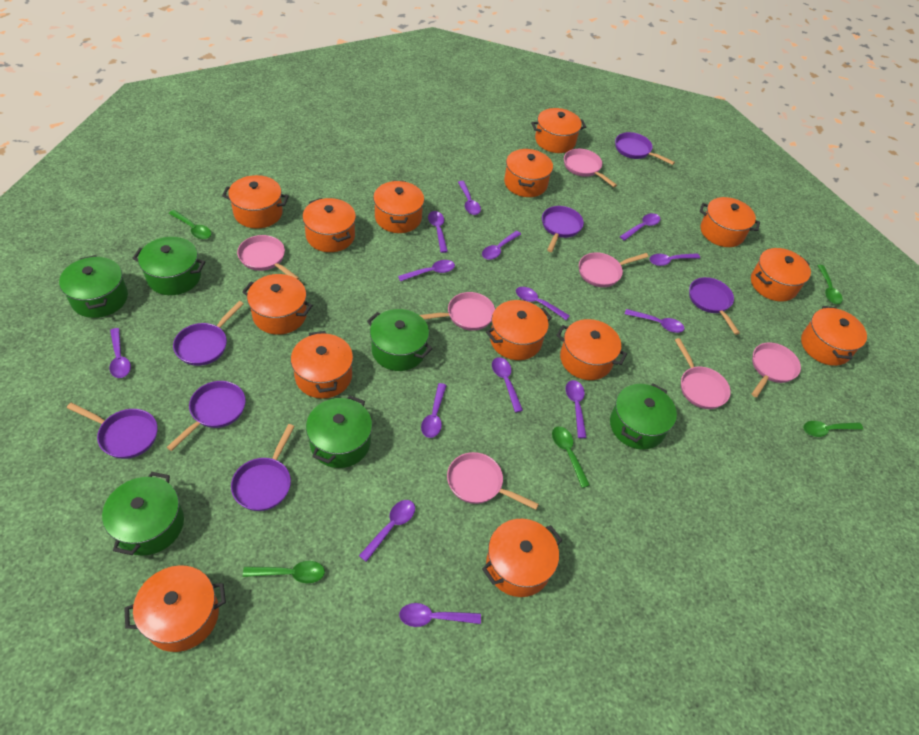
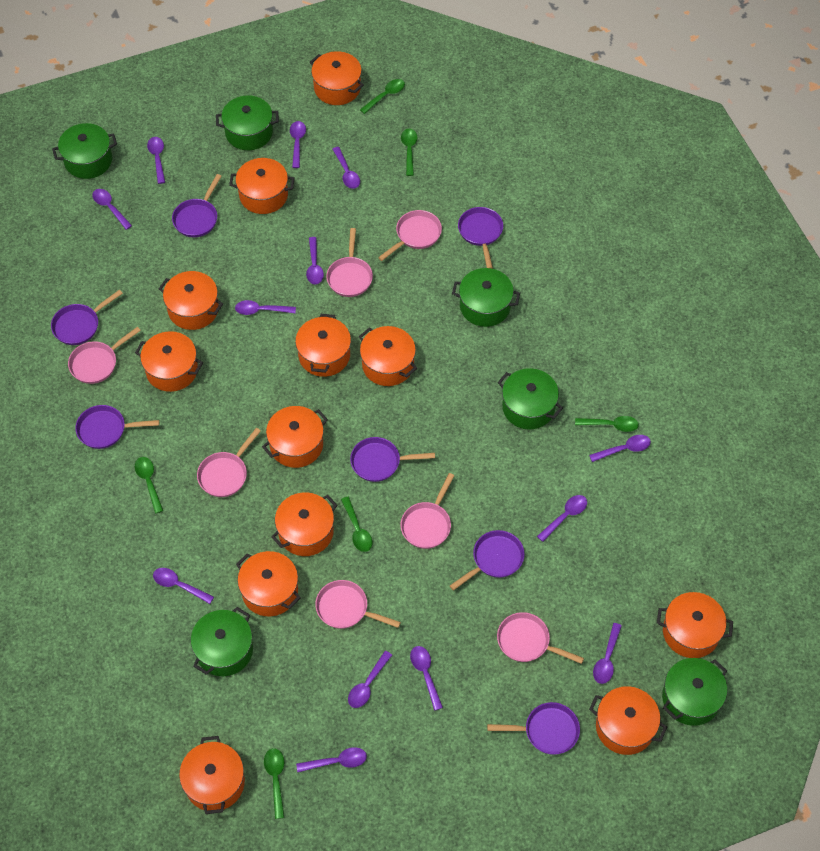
green spoon: 5 -> 6
orange pot: 14 -> 12
purple spoon: 14 -> 13

